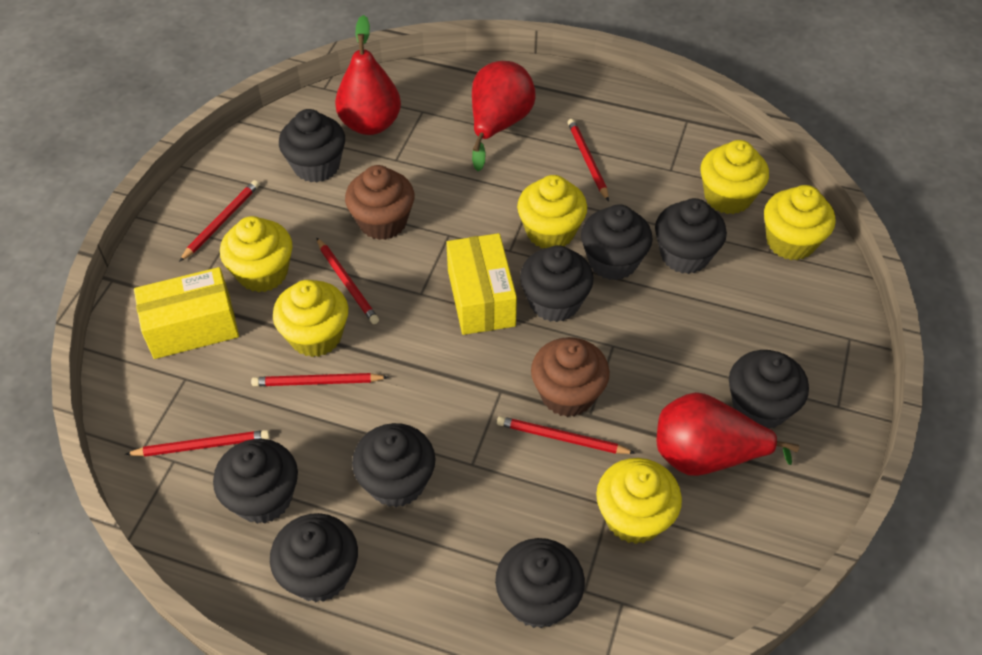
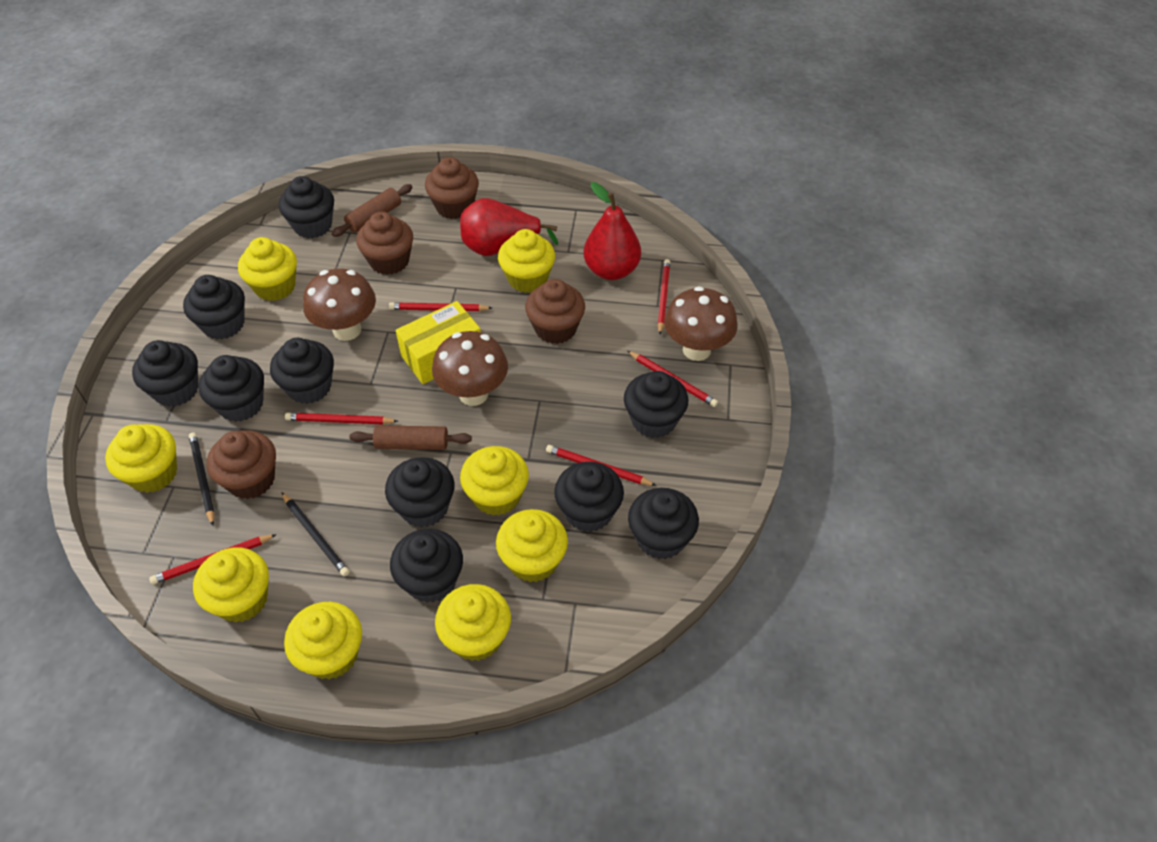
black cupcake: 9 -> 10
black pencil: 0 -> 2
brown cupcake: 2 -> 4
brown mushroom: 0 -> 3
brown rolling pin: 0 -> 2
red pear: 3 -> 2
yellow box: 2 -> 1
yellow cupcake: 6 -> 8

